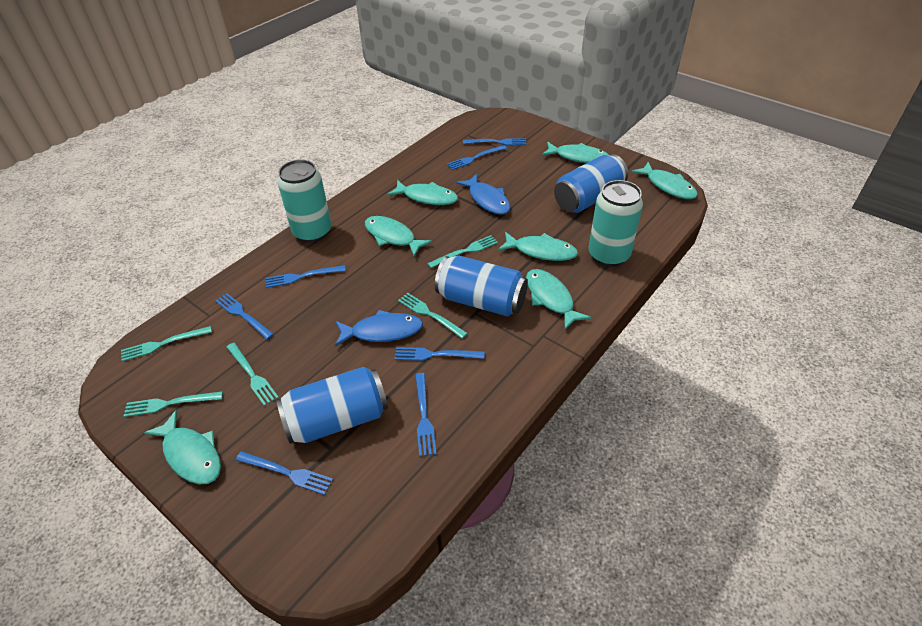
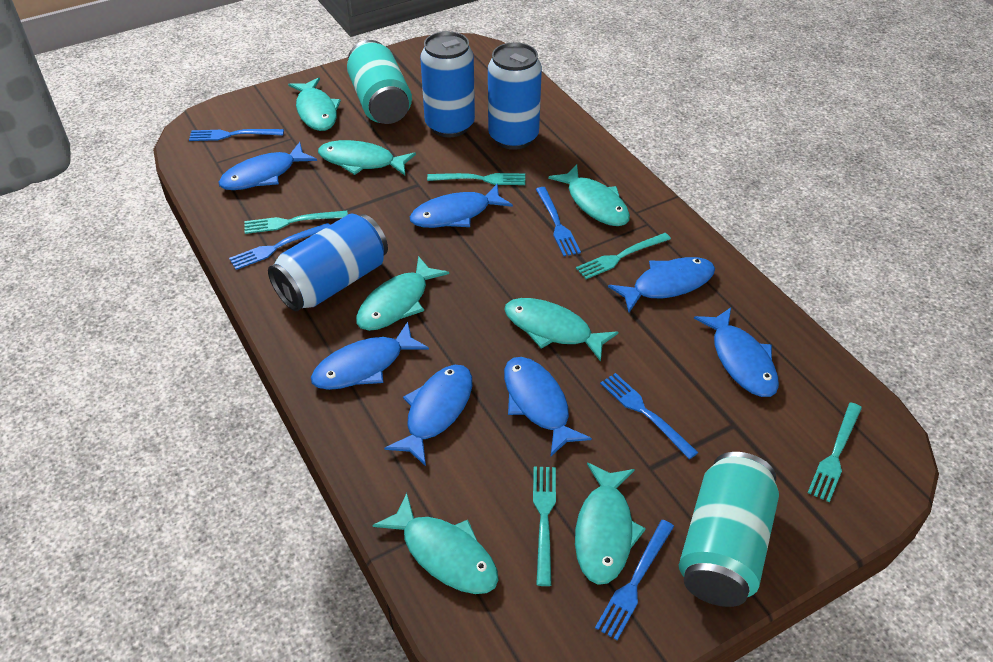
blue fish: 2 -> 7
blue fork: 7 -> 5

